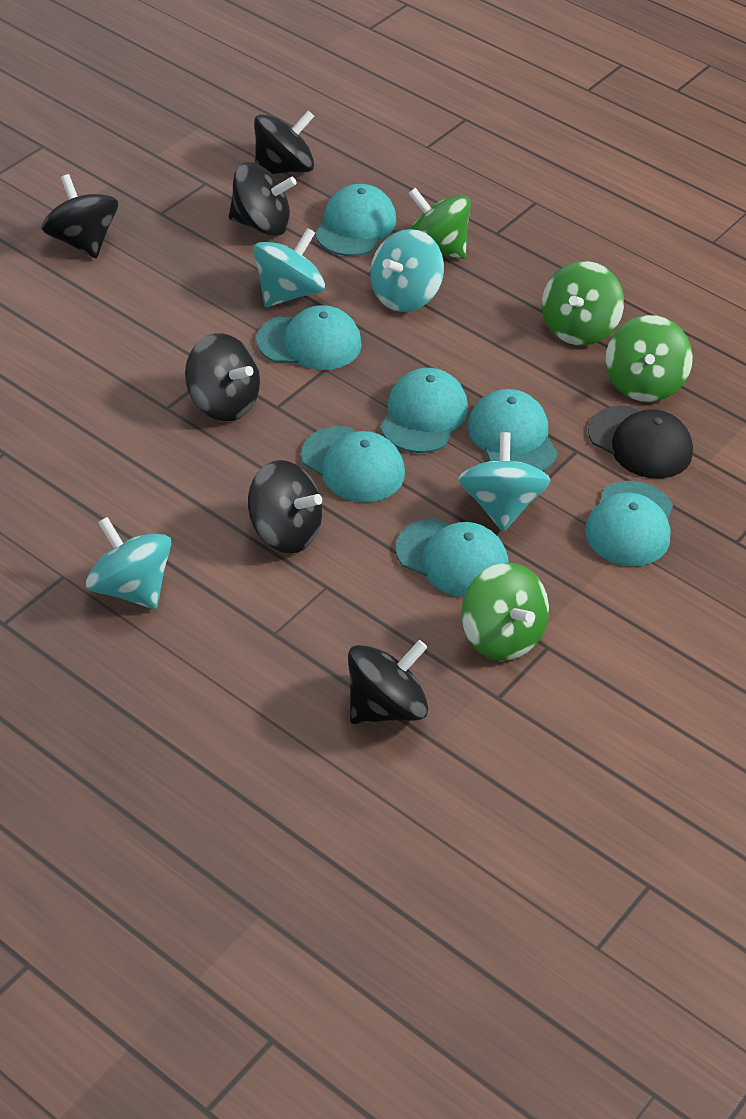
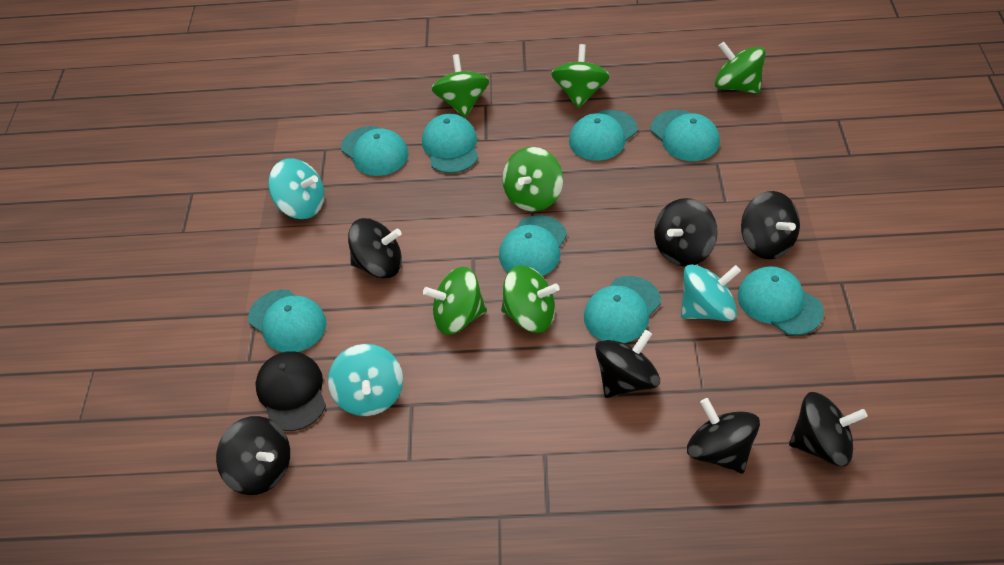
black spinning top: 6 -> 7
green spinning top: 4 -> 6
turquoise cap: 7 -> 8
turquoise spinning top: 4 -> 3

